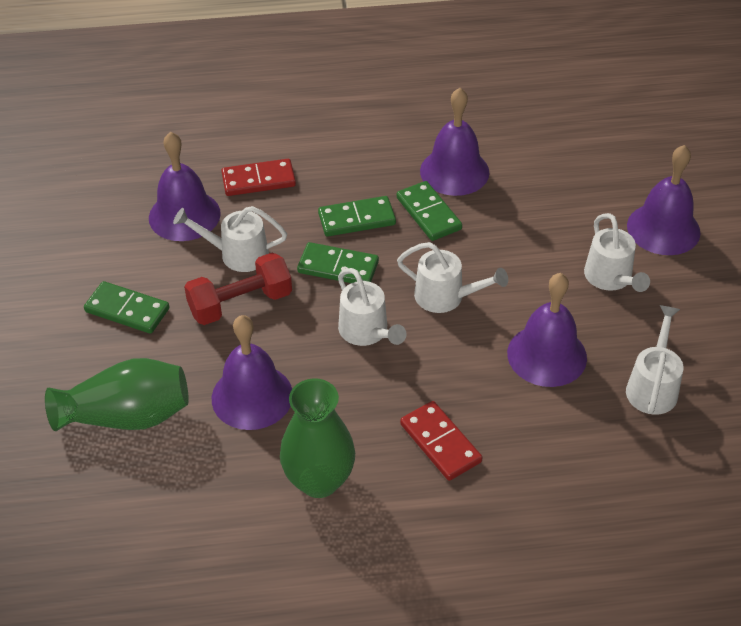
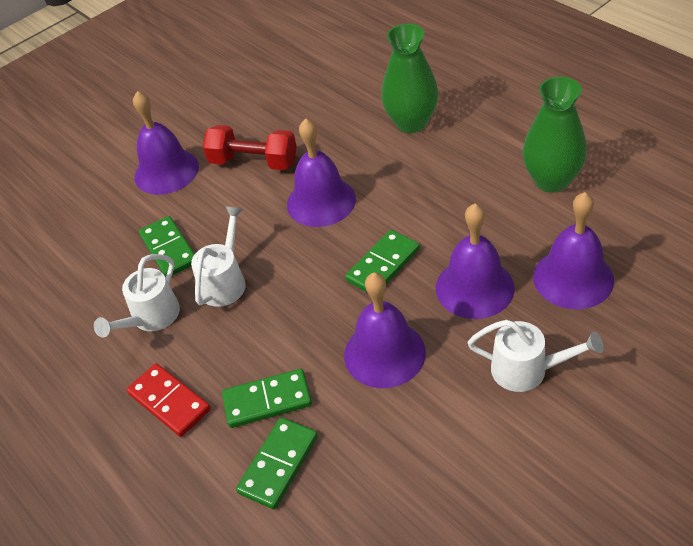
red domino: 2 -> 1
white watering can: 5 -> 3

